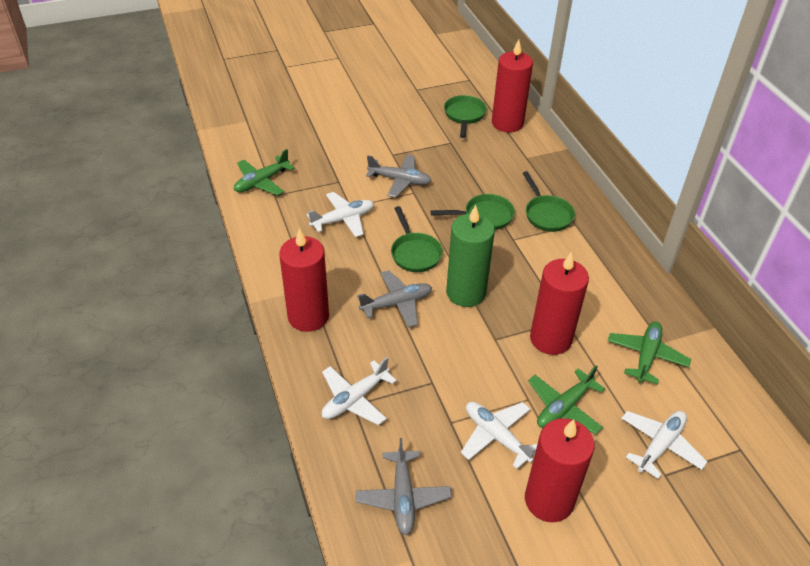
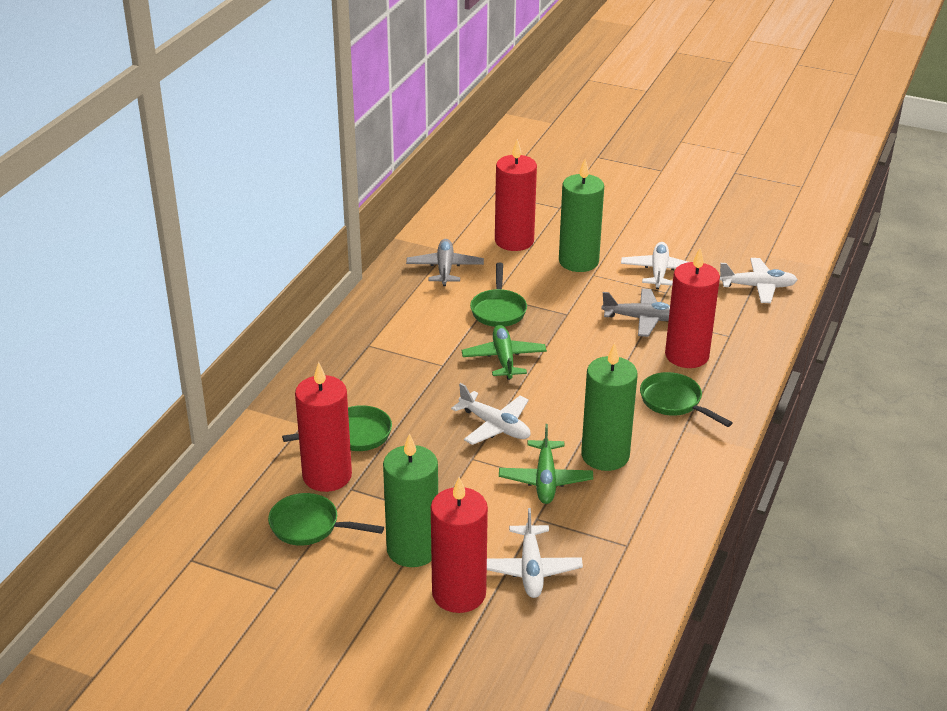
green candle: 1 -> 3
green plane: 3 -> 2
grey plane: 3 -> 2

